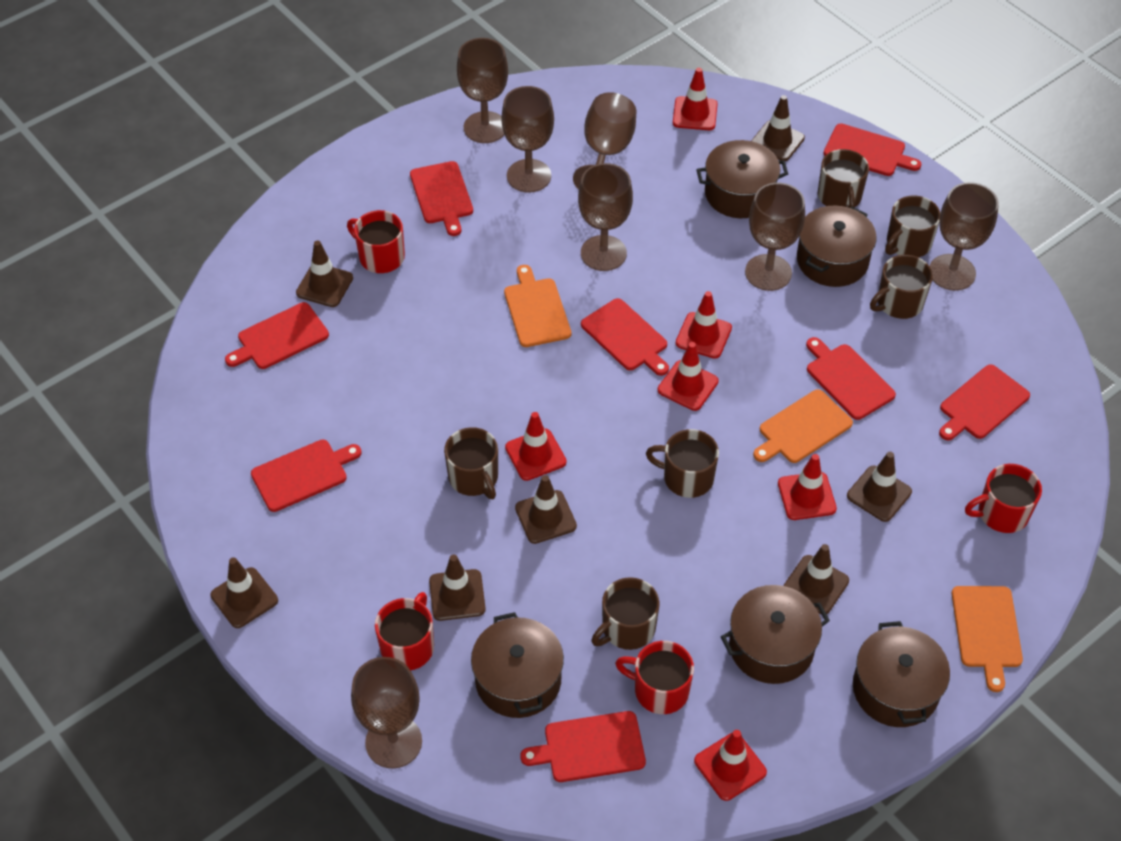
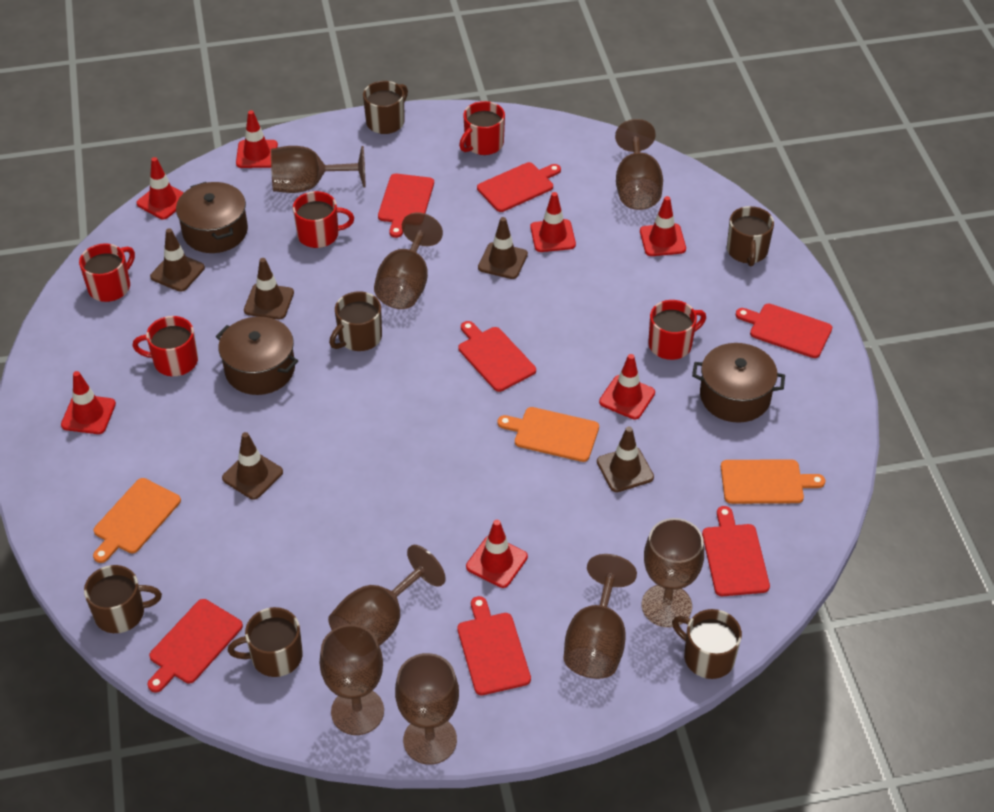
brown goblet: 7 -> 8
brown pot: 5 -> 3
brown traffic cone: 7 -> 5
red cutting board: 8 -> 7
red mug: 4 -> 5
red traffic cone: 6 -> 7

